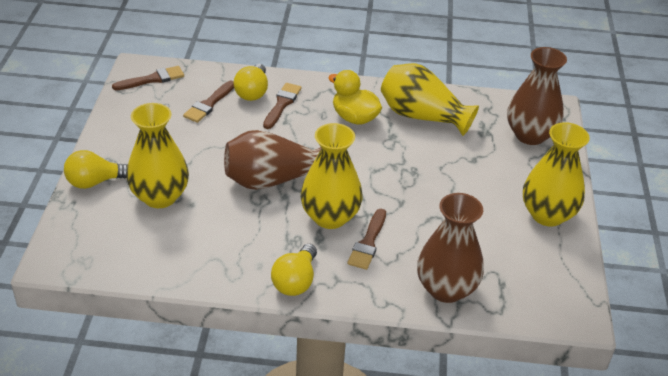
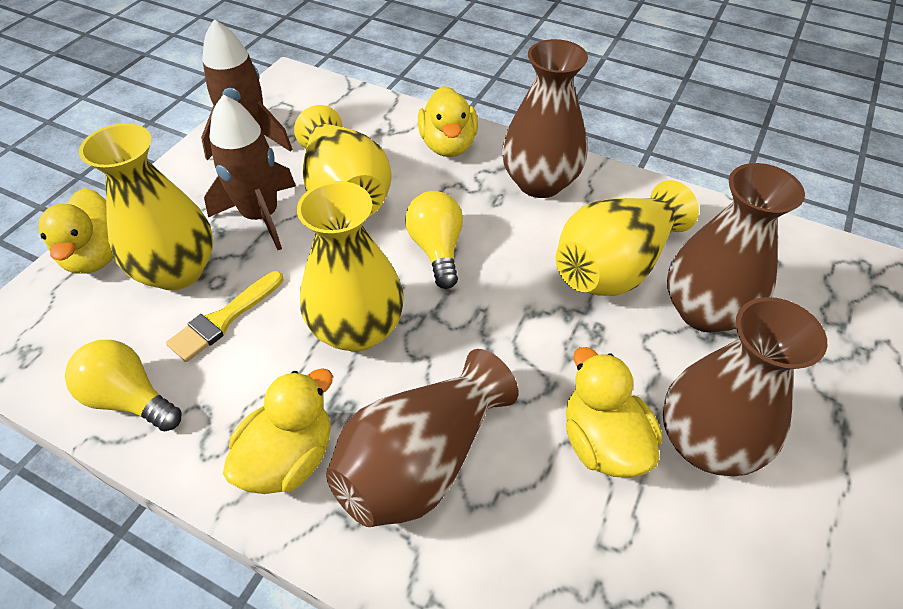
brown brush: 4 -> 0
brown rocket: 0 -> 2
brown vase: 3 -> 4
yellow brush: 0 -> 1
yellow duck: 1 -> 4
yellow light bulb: 3 -> 2

